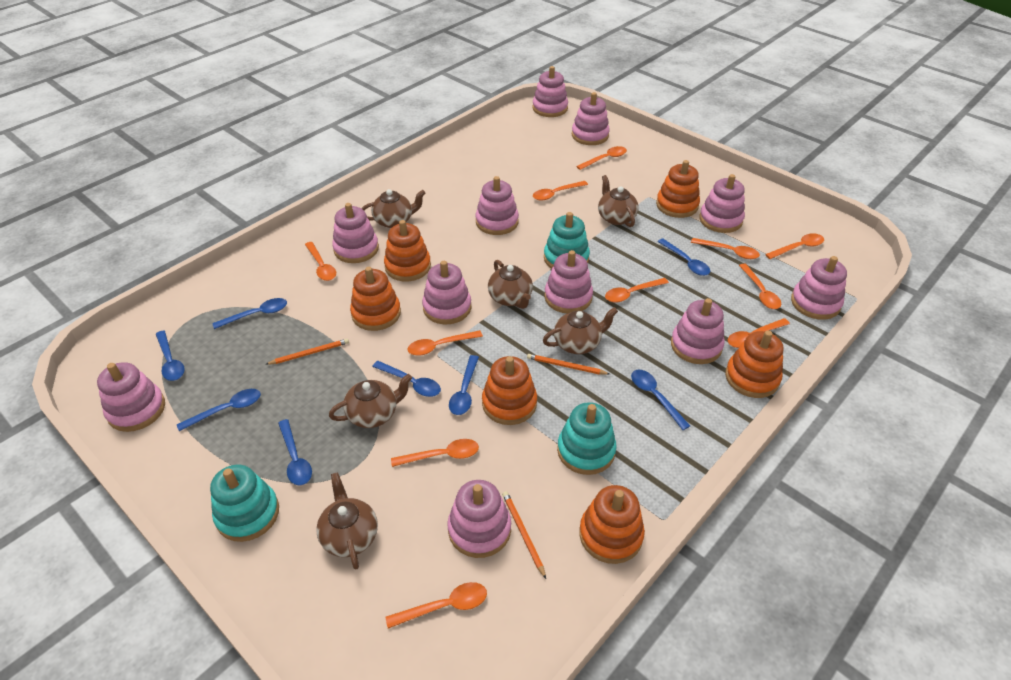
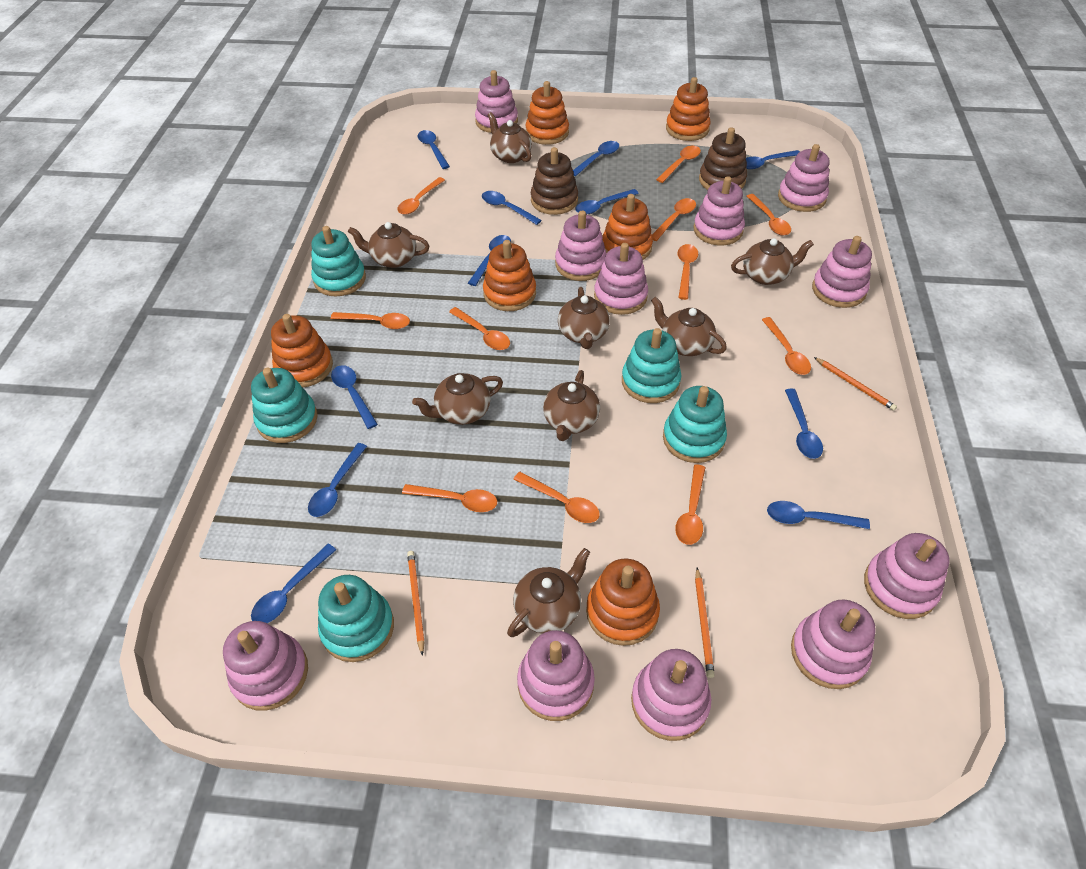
blue spoon: 8 -> 11
brown stacking toy: 0 -> 2
brown teapot: 6 -> 8
turquoise stacking toy: 3 -> 5

